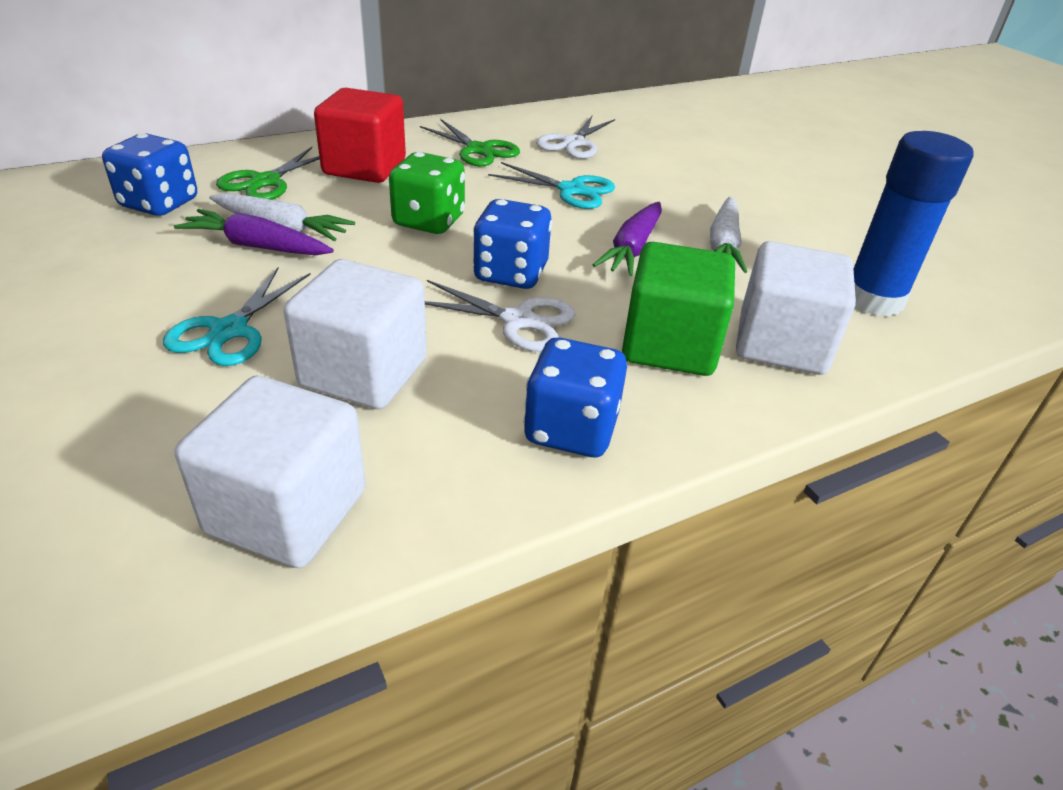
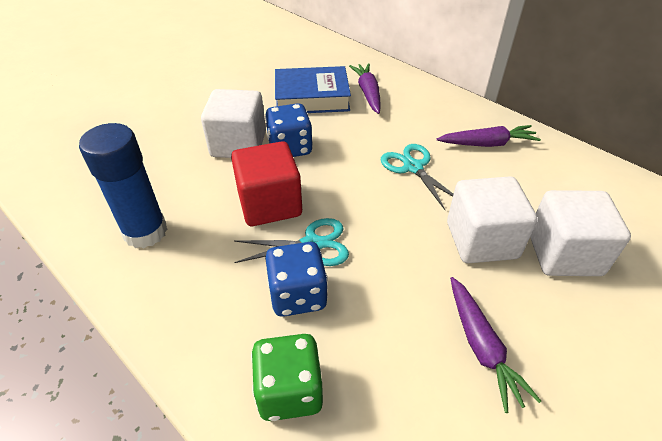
blue book: 0 -> 1
blue dice: 3 -> 2
green cube: 1 -> 0
green scissors: 2 -> 0
purple carrot: 2 -> 3
white carrot: 2 -> 0
white scissors: 2 -> 0

